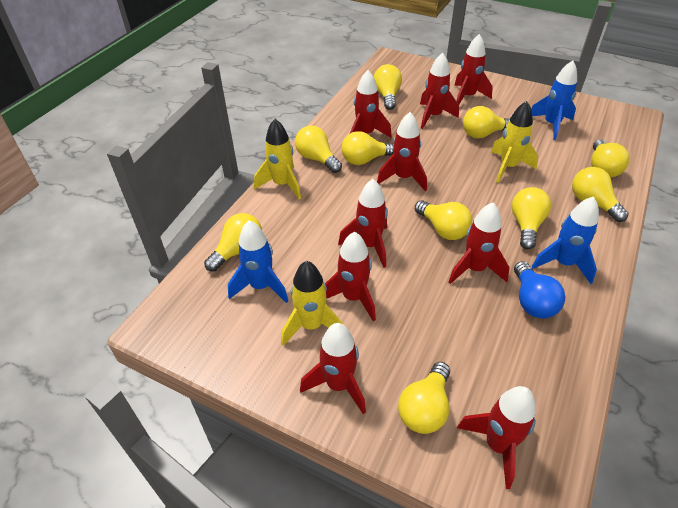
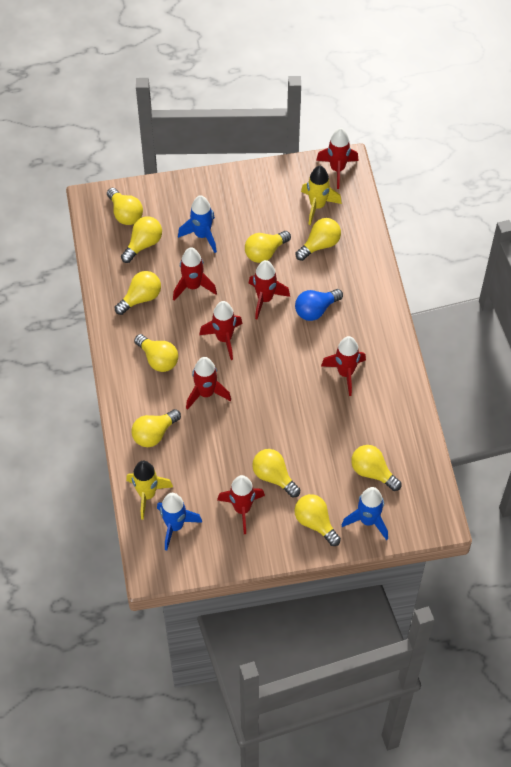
red rocket: 9 -> 7
yellow rocket: 3 -> 2

